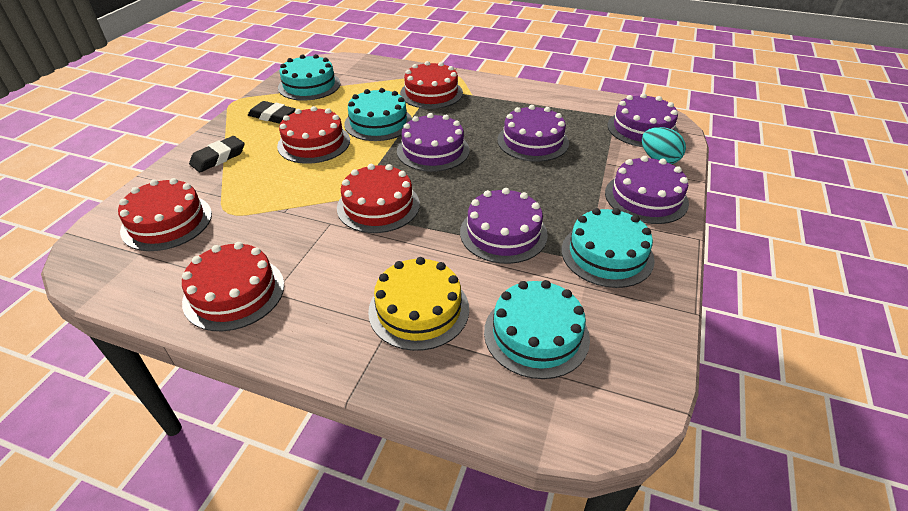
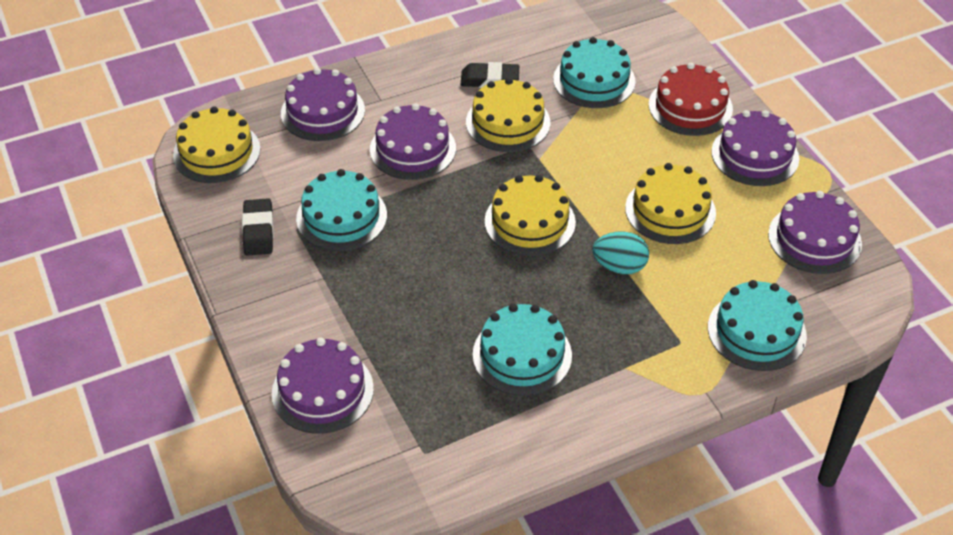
red cake: 5 -> 1
yellow cake: 1 -> 4

